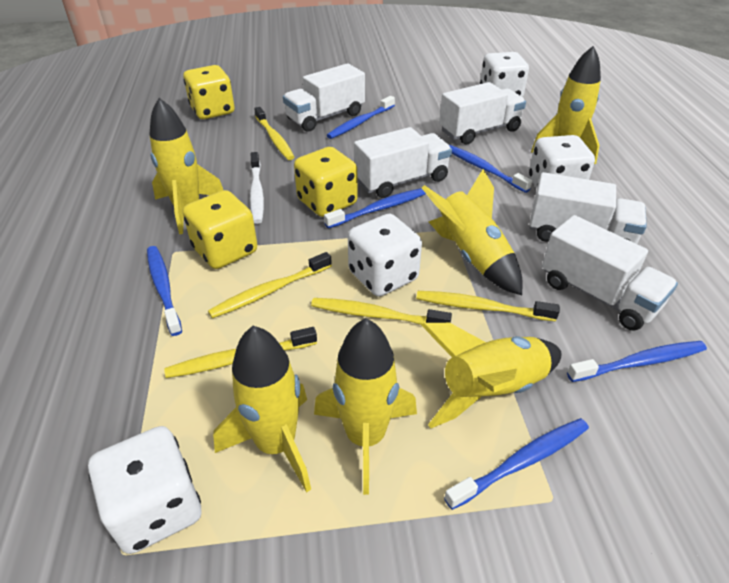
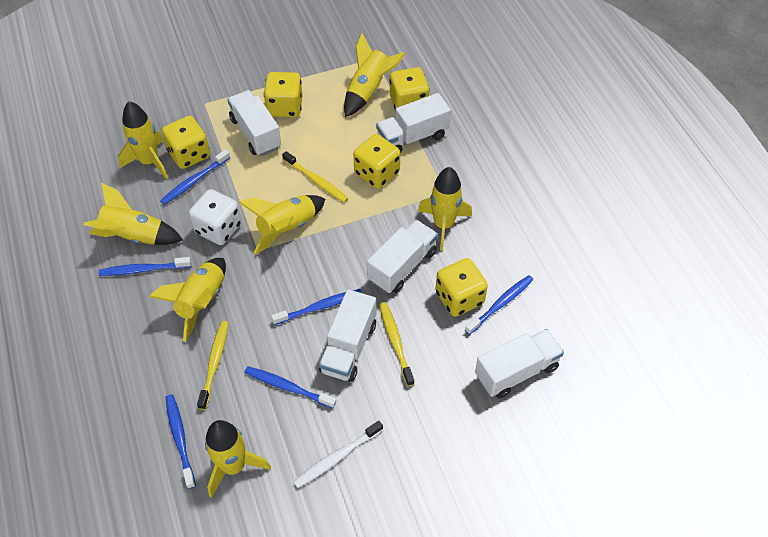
white dice: 4 -> 1
yellow dice: 3 -> 5
yellow rocket: 6 -> 7
yellow toothbrush: 5 -> 3

